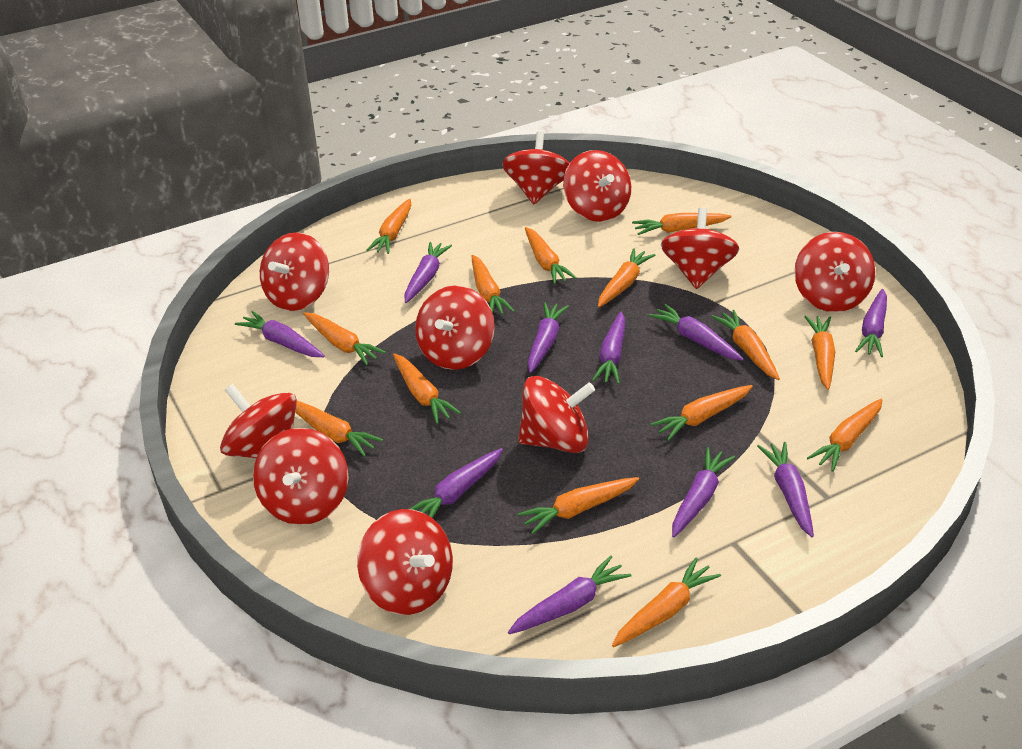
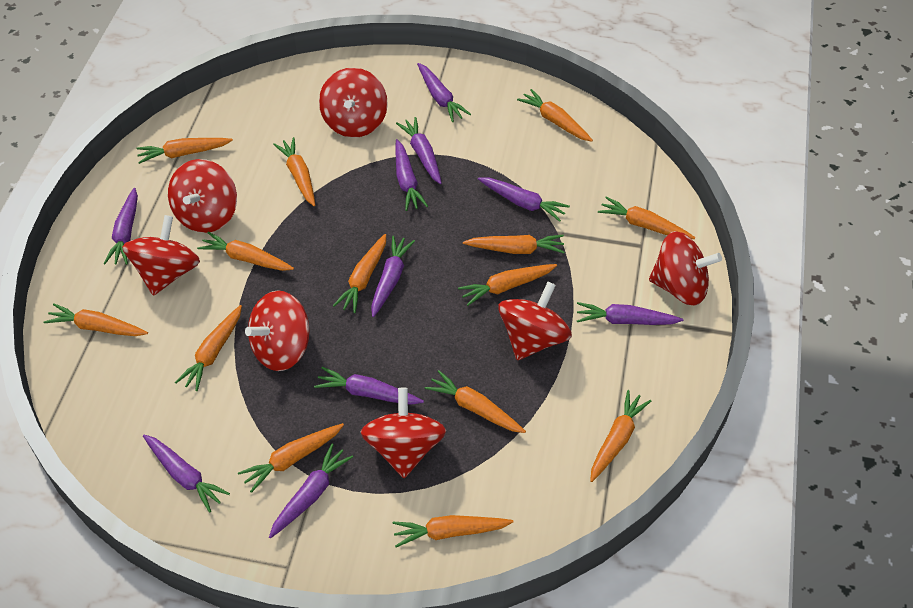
red spinning top: 10 -> 7

